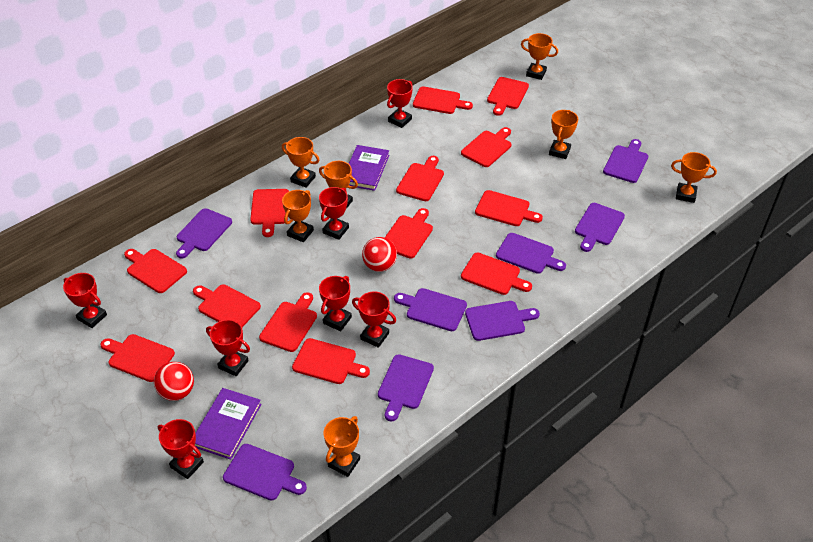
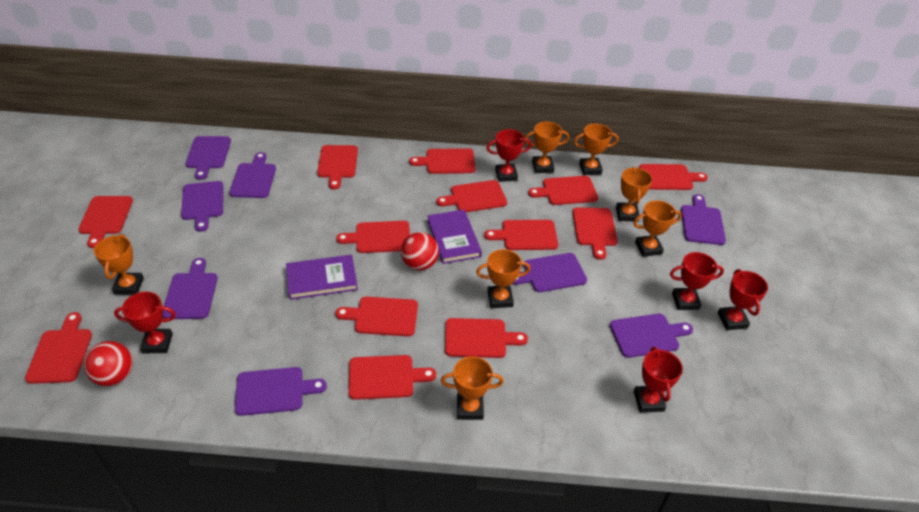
red trophy: 7 -> 5

